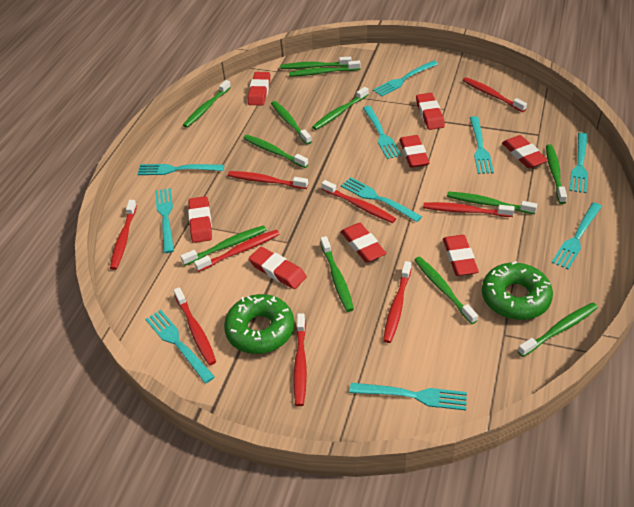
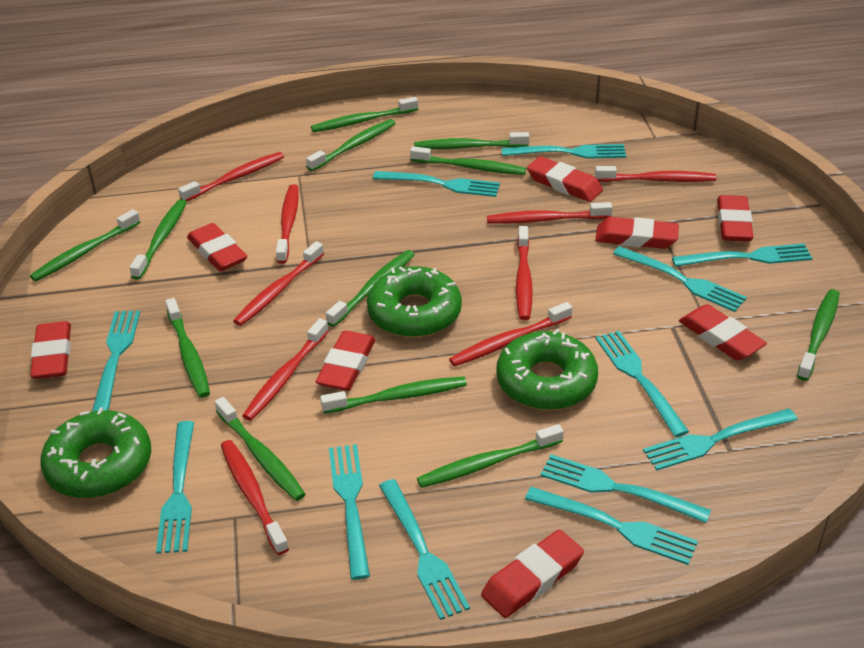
green donut: 2 -> 3
turquoise fork: 10 -> 12

